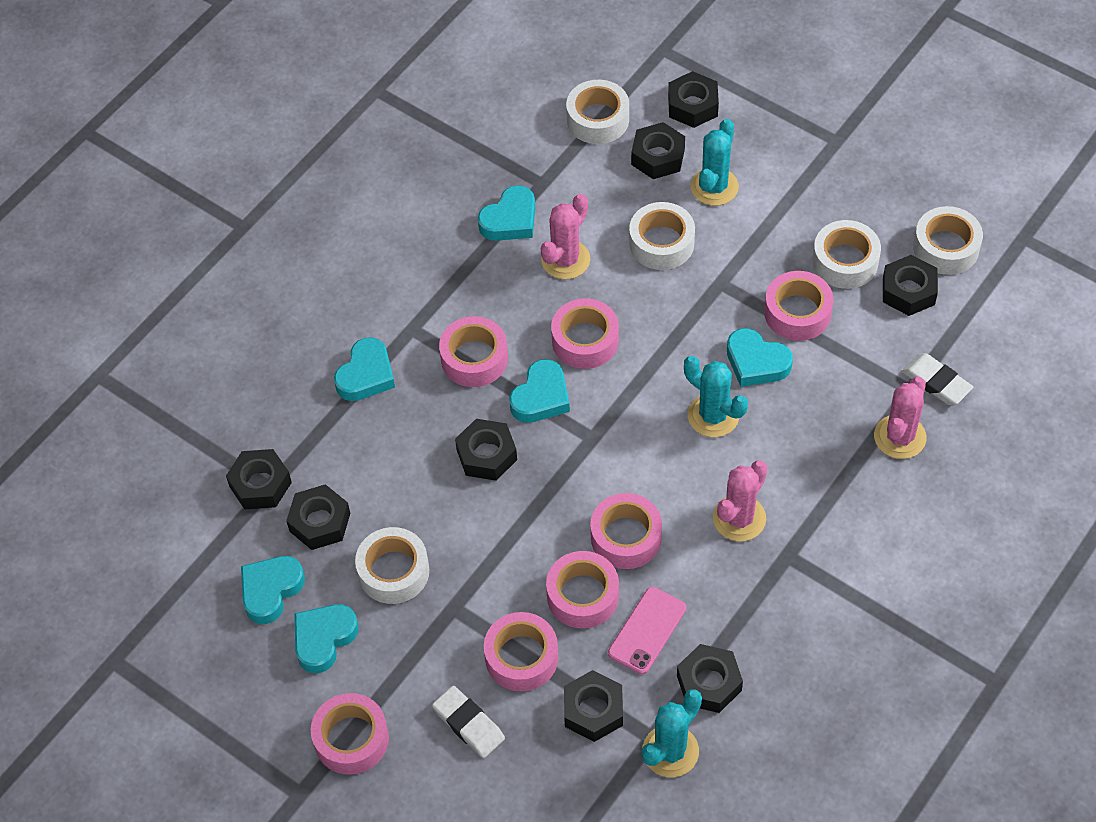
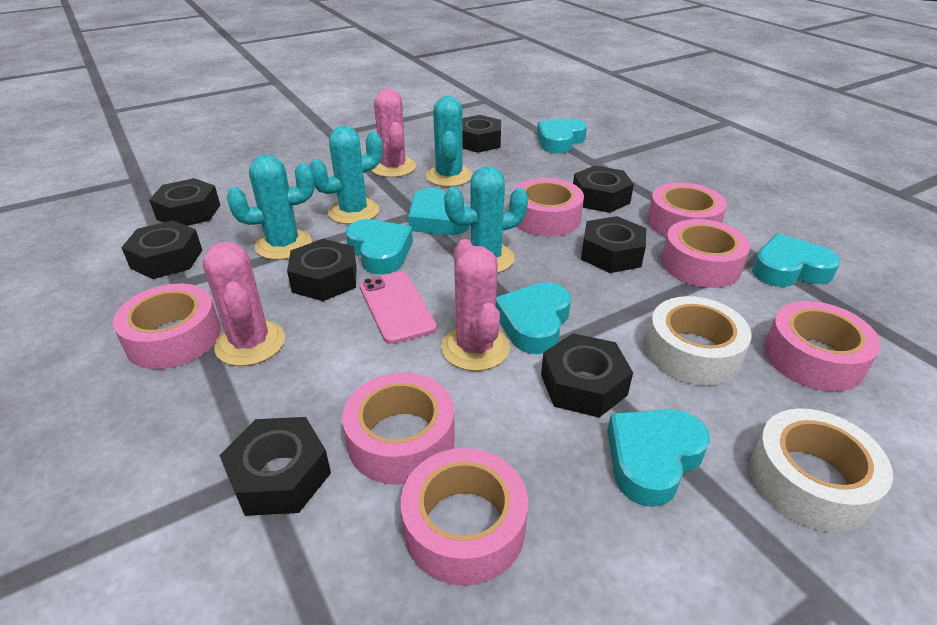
turquoise cactus: 3 -> 4
white eraser: 2 -> 0
white tape: 5 -> 2

